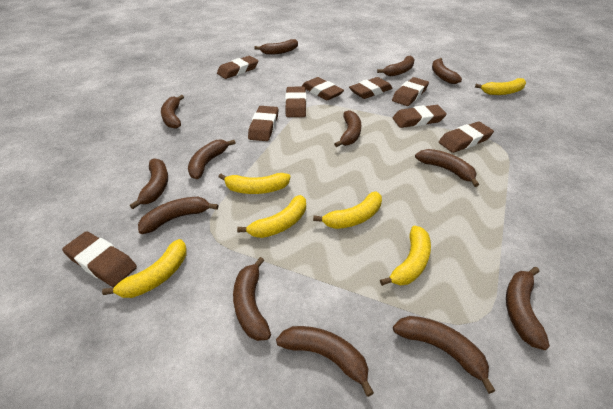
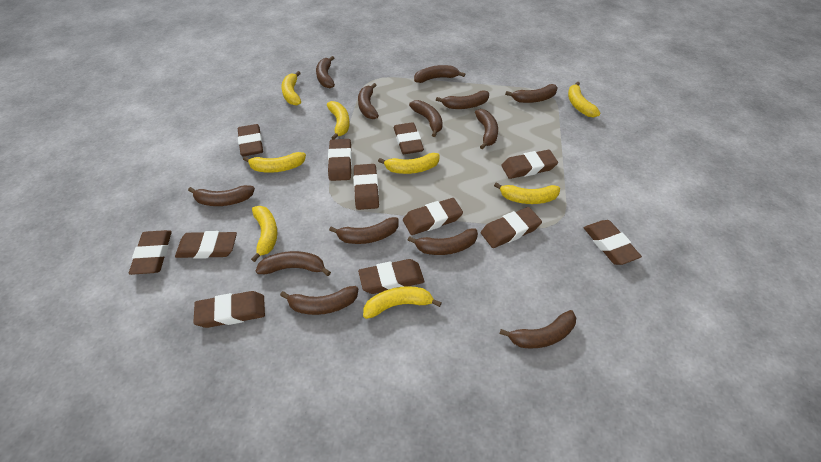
brown eraser: 9 -> 12
yellow banana: 6 -> 8

